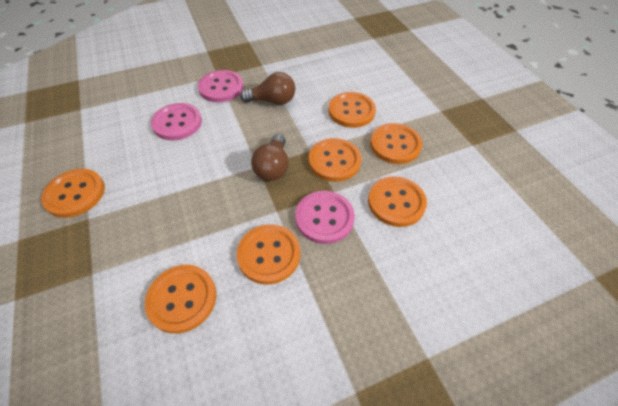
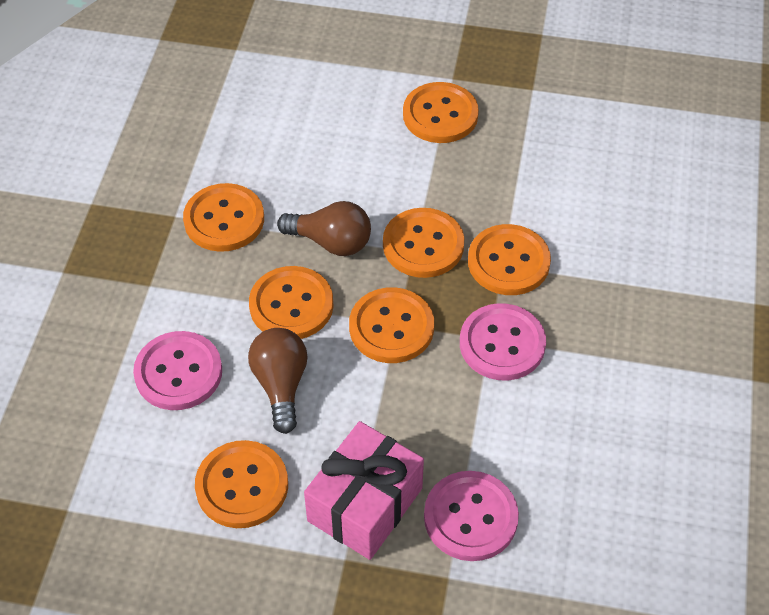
pink gift: 0 -> 1

